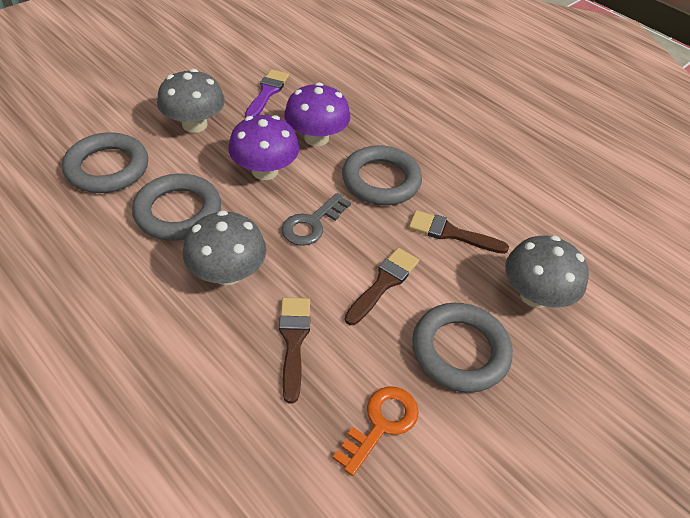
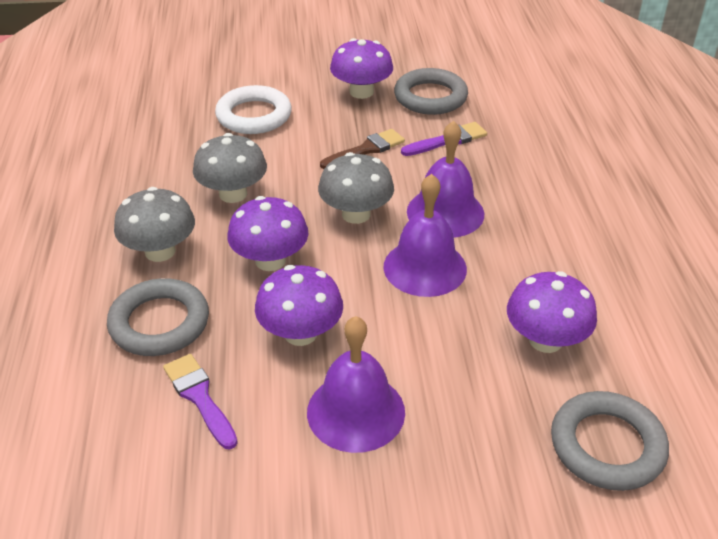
brown brush: 3 -> 1
grey key: 1 -> 0
grey ring: 4 -> 3
orange key: 1 -> 0
purple bell: 0 -> 3
purple brush: 1 -> 2
purple mushroom: 2 -> 4
white ring: 0 -> 1

